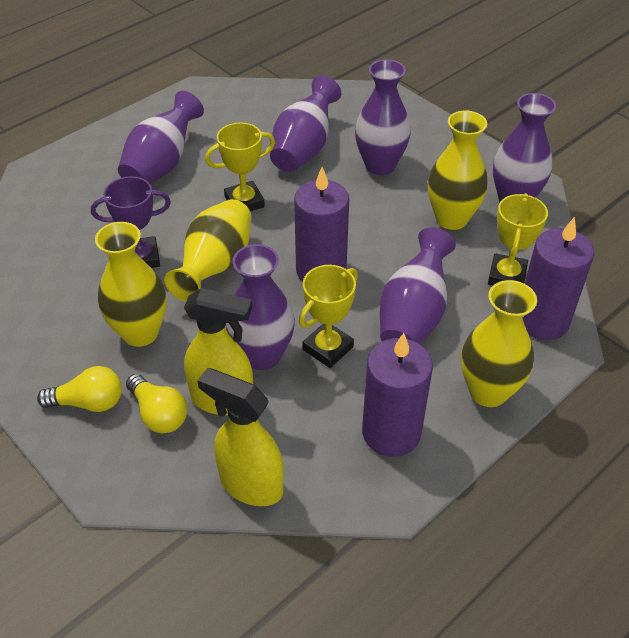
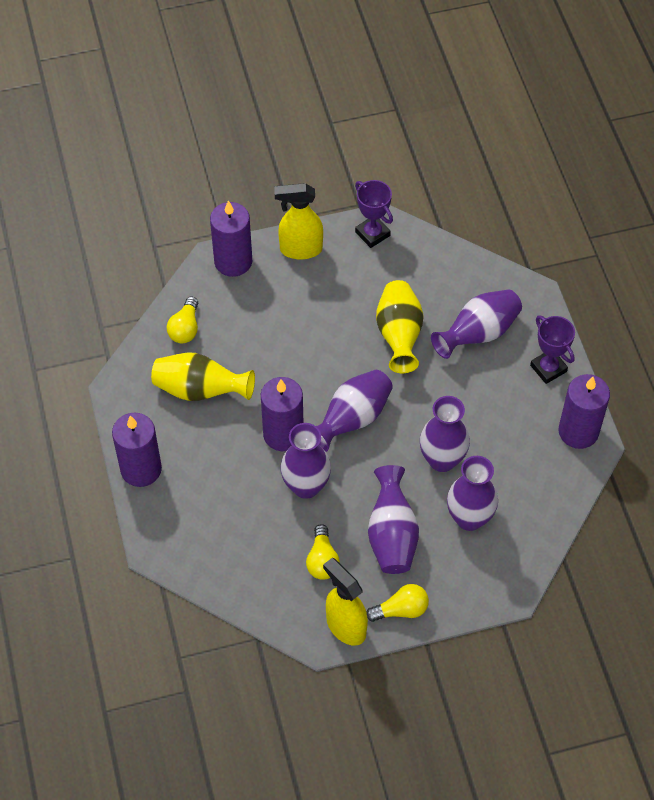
purple candle: 3 -> 4
purple trophy: 1 -> 2
yellow light bulb: 2 -> 3
yellow trophy: 3 -> 0
yellow vase: 4 -> 2

